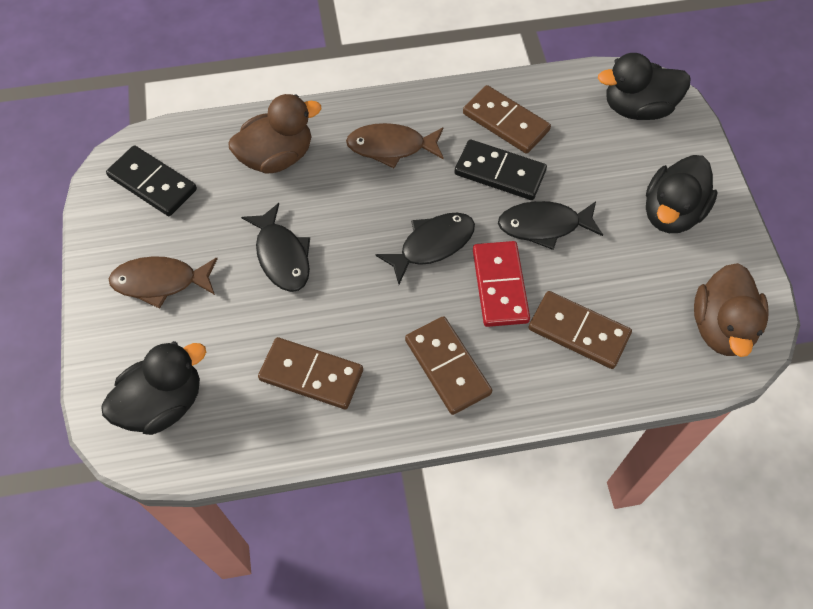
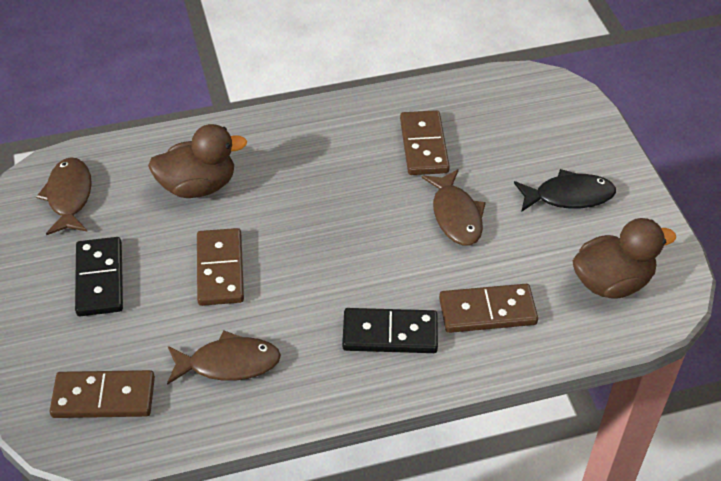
black duck: 3 -> 0
black fish: 3 -> 1
brown fish: 2 -> 3
red domino: 1 -> 0

